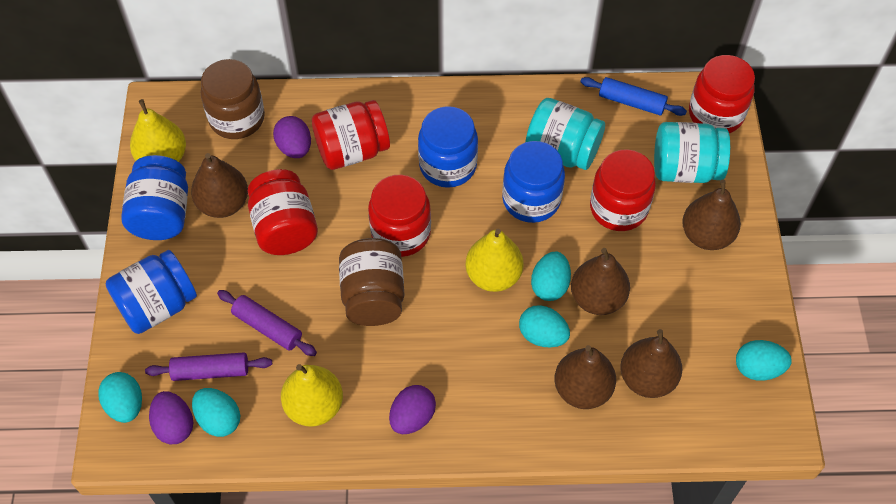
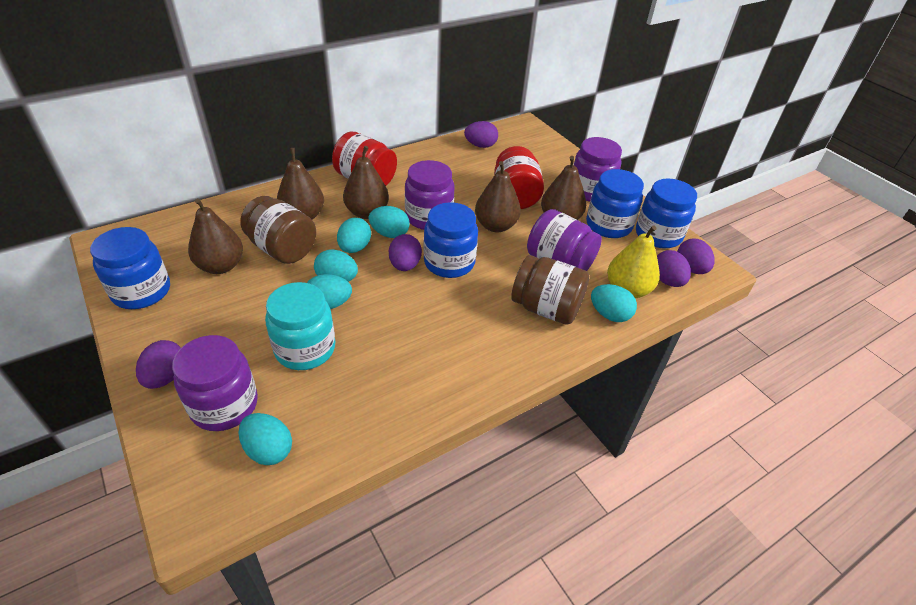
blue rolling pin: 1 -> 0
purple egg: 3 -> 5
purple jar: 0 -> 4
purple rolling pin: 2 -> 0
red jar: 5 -> 2
turquoise egg: 5 -> 6
turquoise jar: 2 -> 1
yellow pear: 3 -> 1

